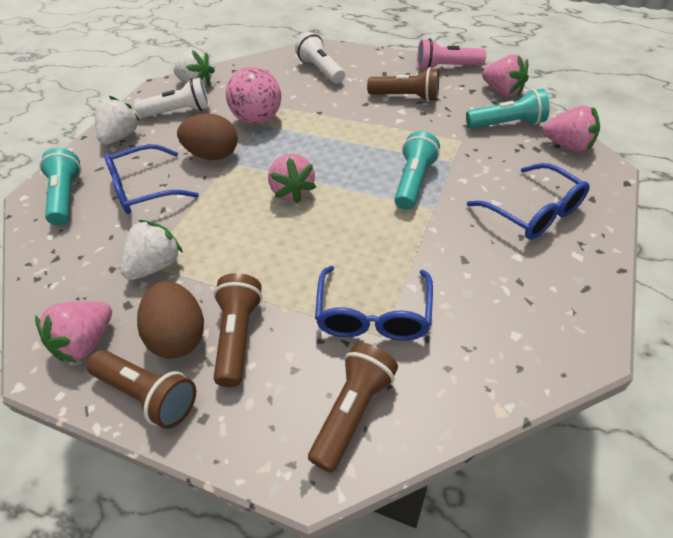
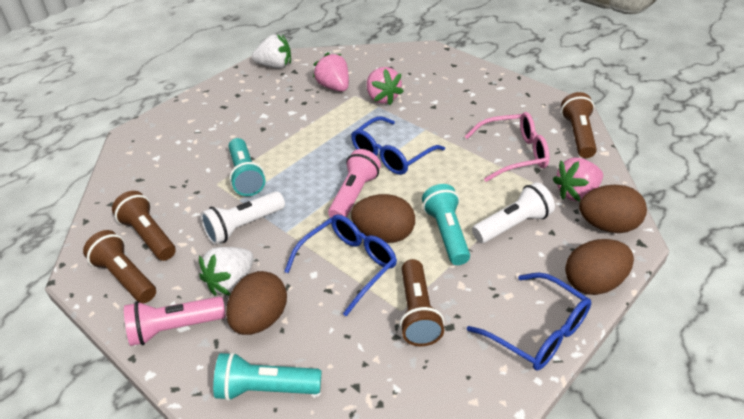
brown egg: 2 -> 4
pink ball: 1 -> 0
pink flashlight: 1 -> 2
pink glasses: 0 -> 1
pink strawberry: 4 -> 3
white strawberry: 3 -> 2

